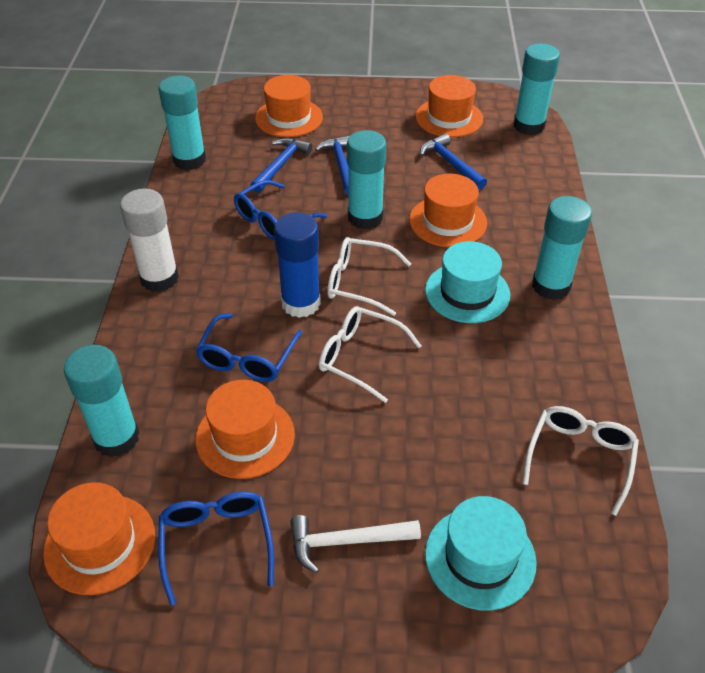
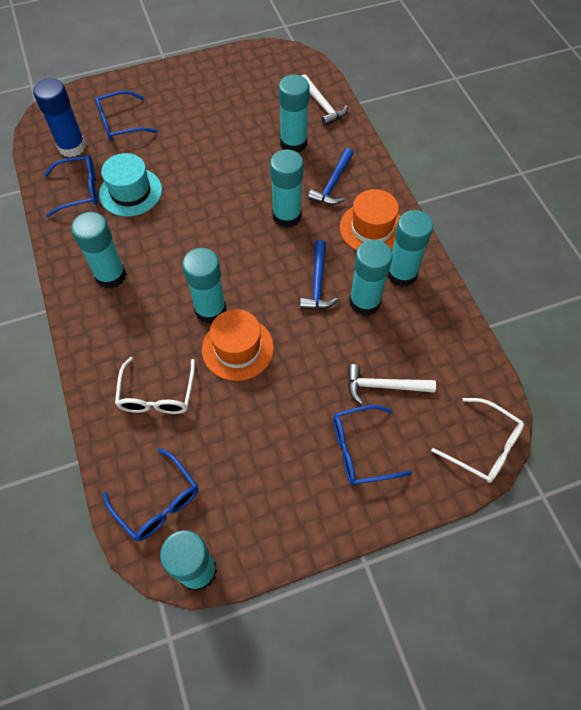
blue glasses: 3 -> 4
blue hammer: 3 -> 2
orange hat: 5 -> 2
turquoise glue stick: 5 -> 7
turquoise hat: 2 -> 1
white glasses: 3 -> 2
white glue stick: 1 -> 0
white hammer: 1 -> 2

